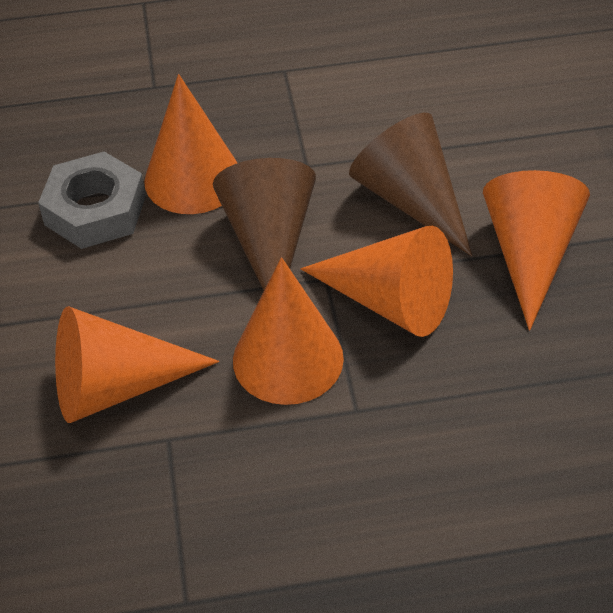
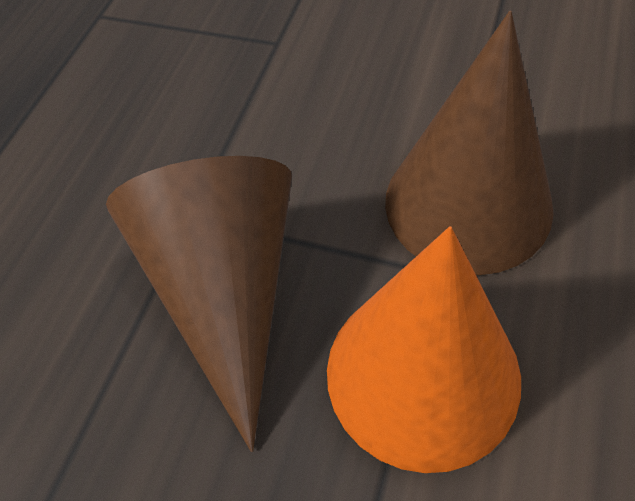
grey nut: 1 -> 0
orange cone: 5 -> 1

